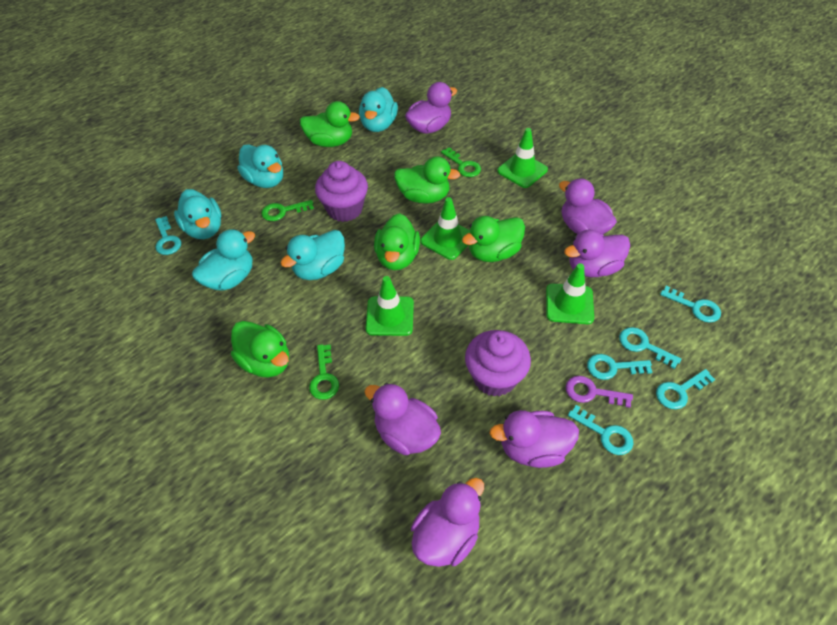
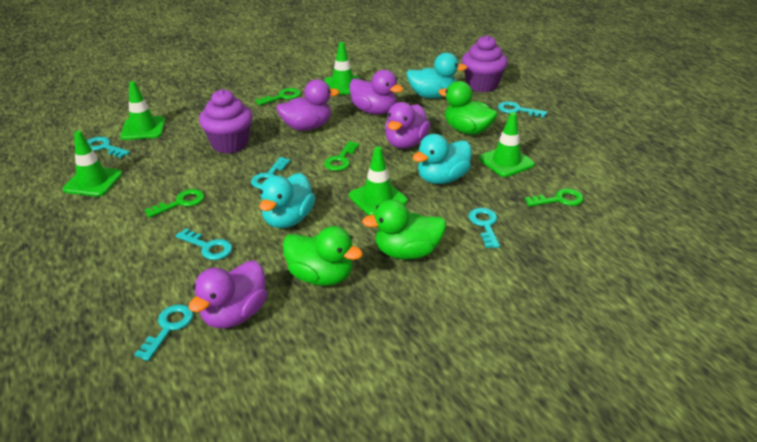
green duck: 5 -> 3
green key: 3 -> 4
green traffic cone: 4 -> 5
purple duck: 6 -> 4
purple key: 1 -> 0
turquoise duck: 5 -> 3

